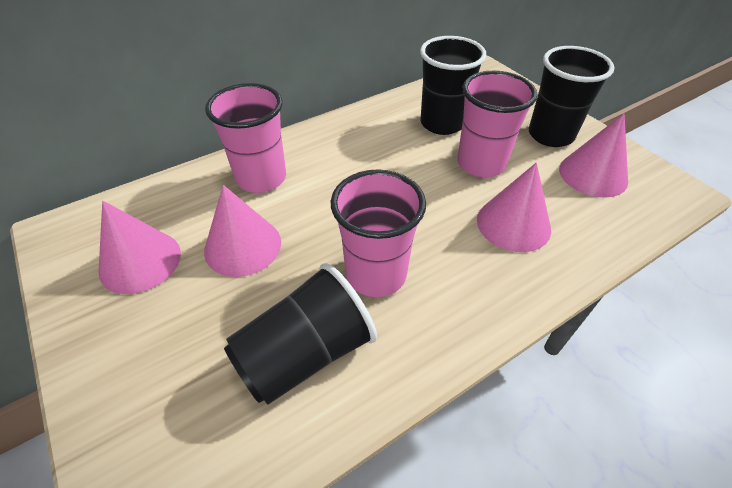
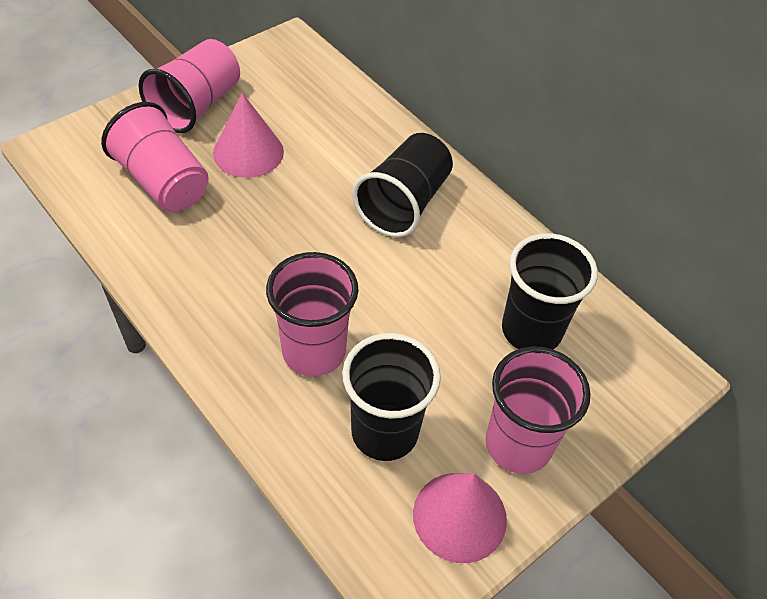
pink cone: 4 -> 2
pink cup: 3 -> 4

